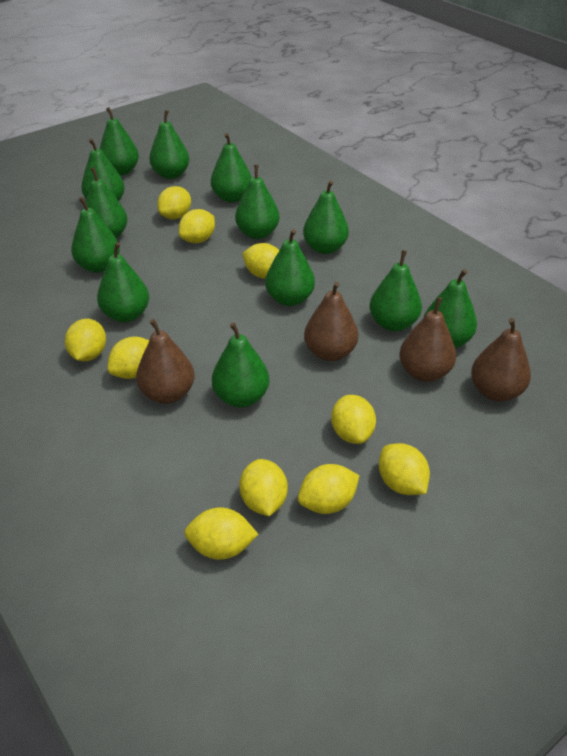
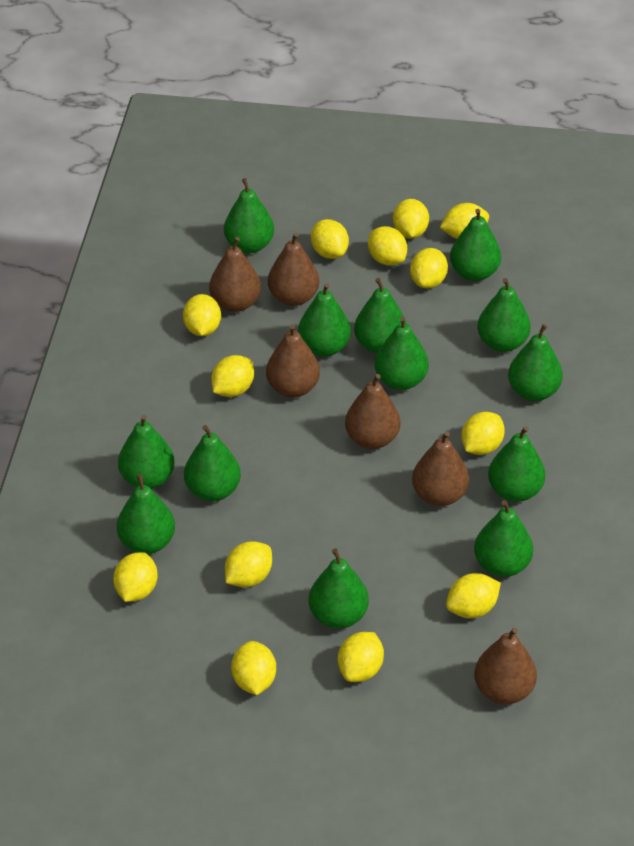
brown pear: 4 -> 6
yellow lemon: 10 -> 13

